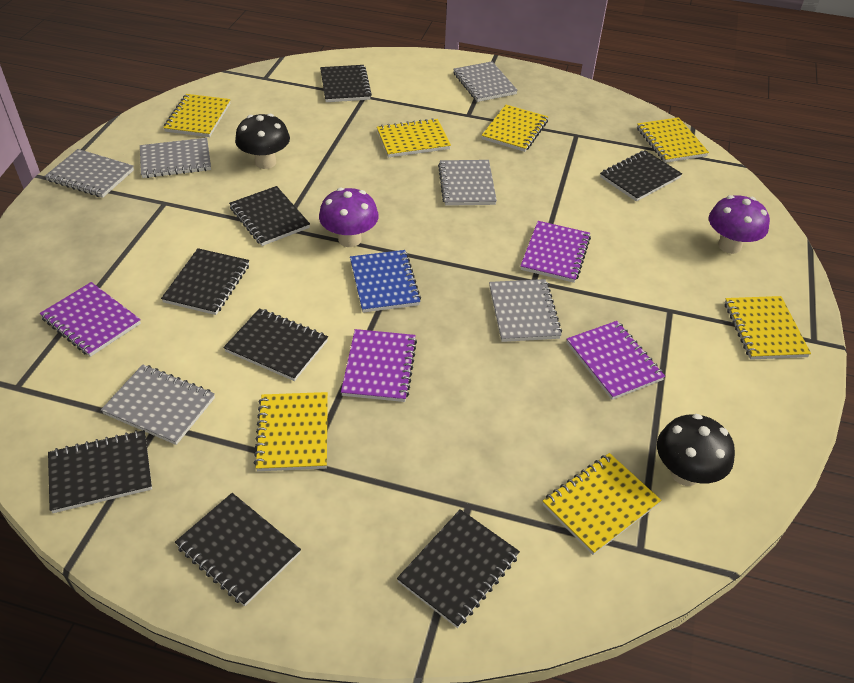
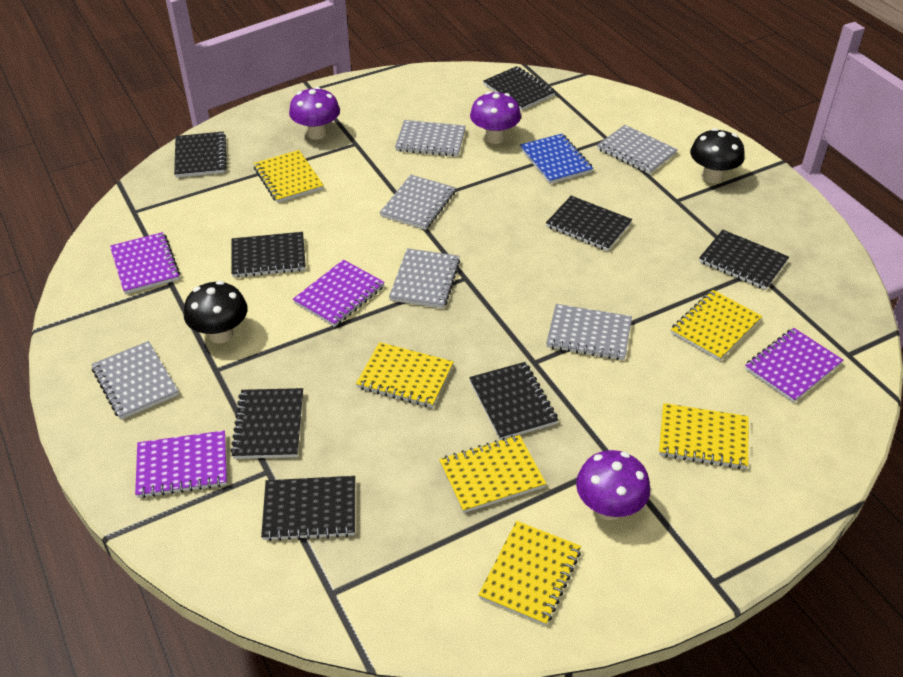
purple mushroom: 2 -> 3
yellow notebook: 7 -> 6

